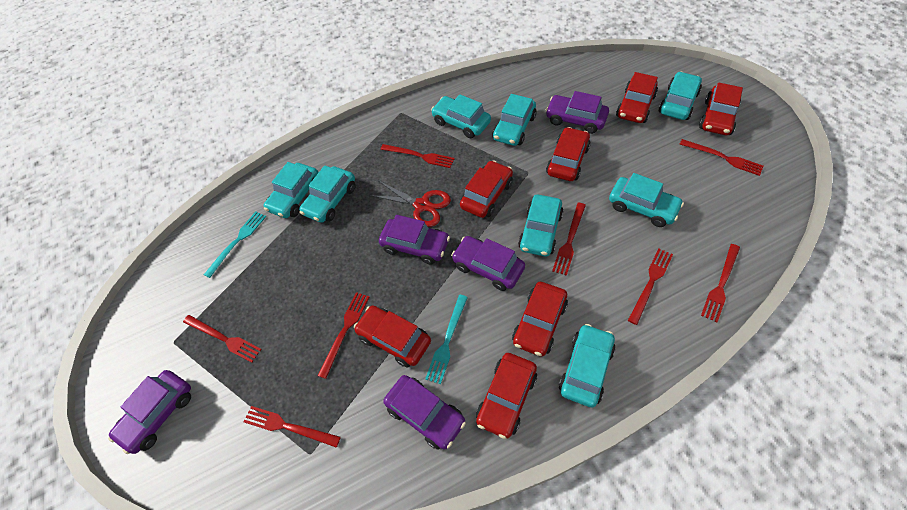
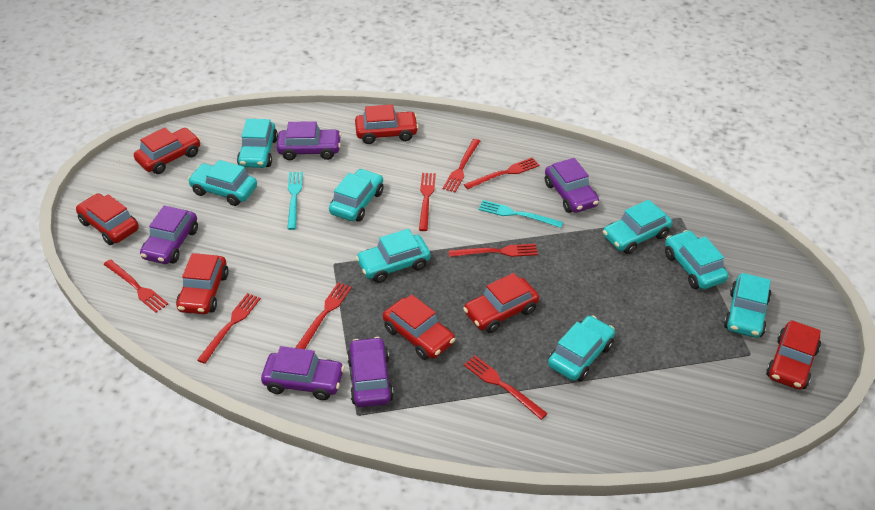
red scissors: 1 -> 0

